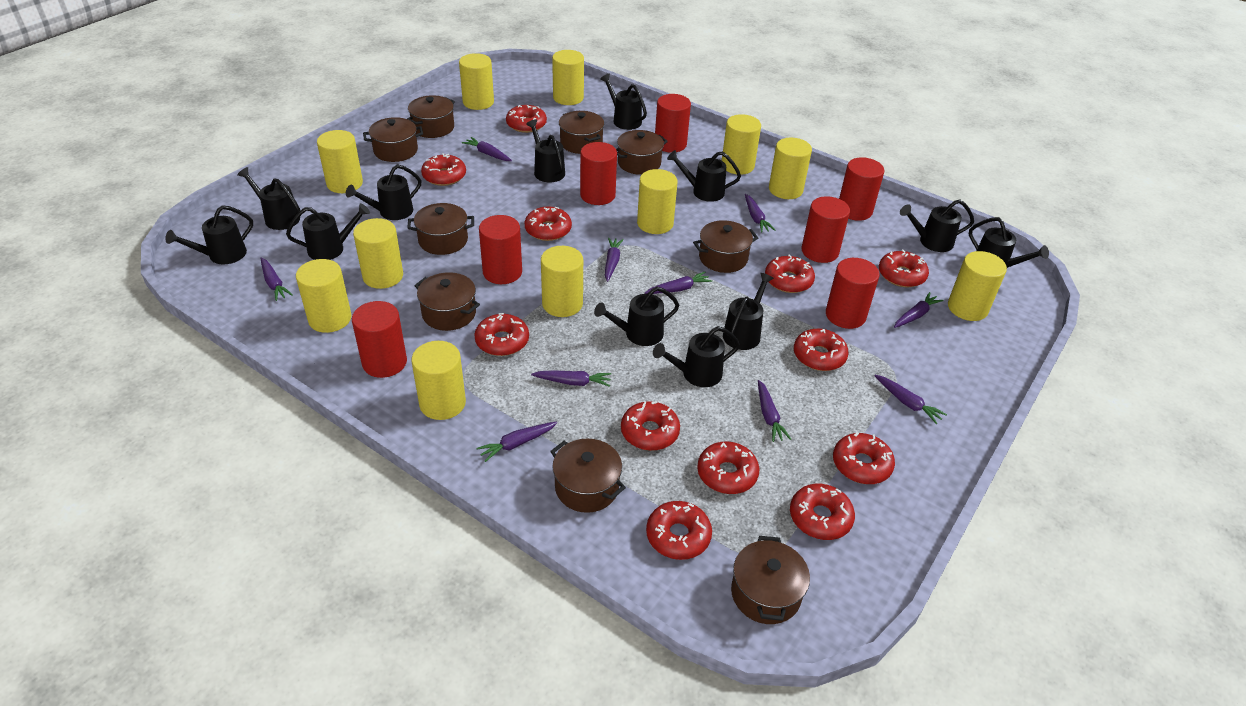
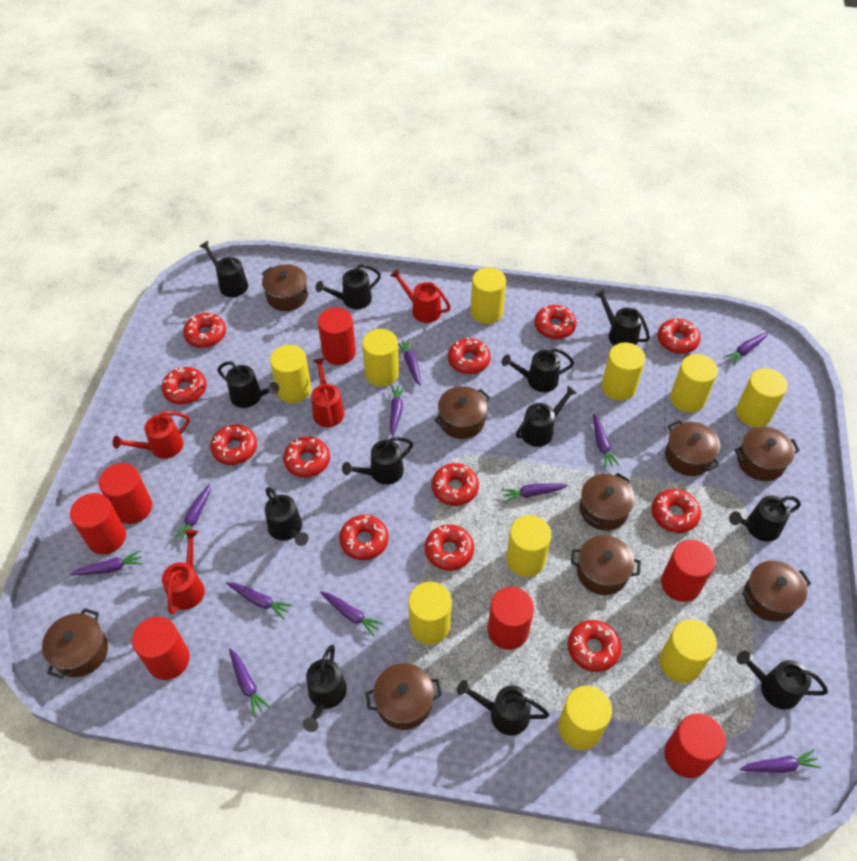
purple carrot: 10 -> 11
red watering can: 0 -> 4
yellow cylinder: 11 -> 10

